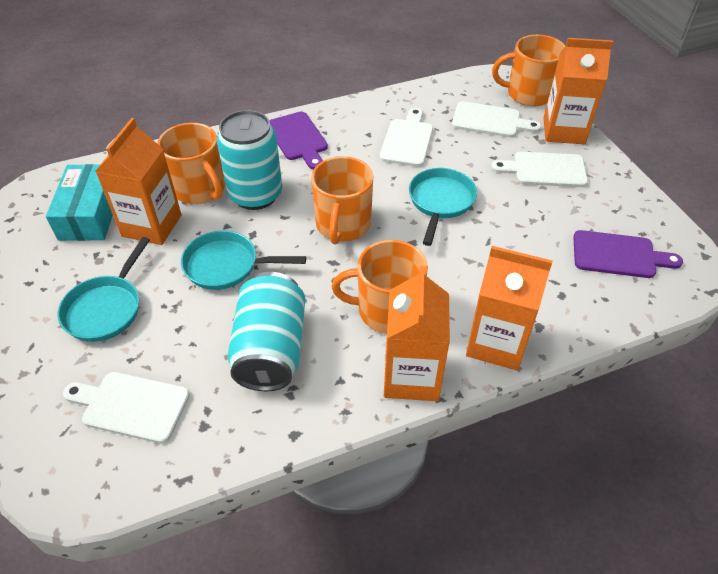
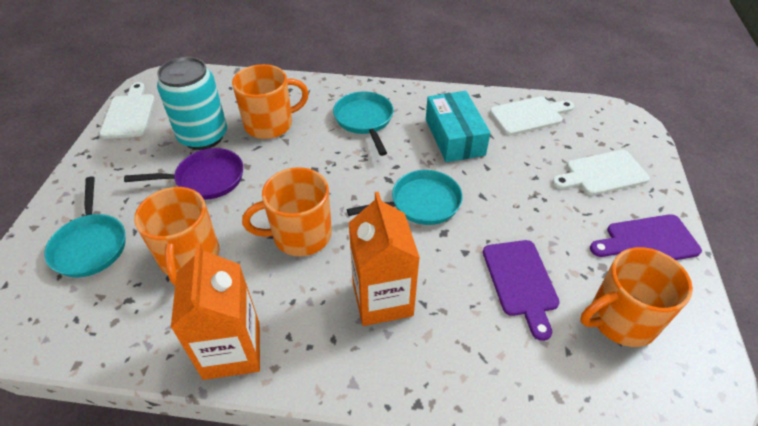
orange carton: 4 -> 2
purple pan: 0 -> 1
turquoise can: 2 -> 1
white cutting board: 4 -> 3

